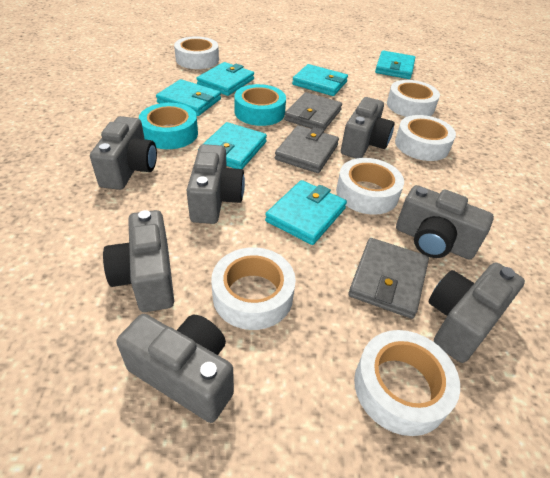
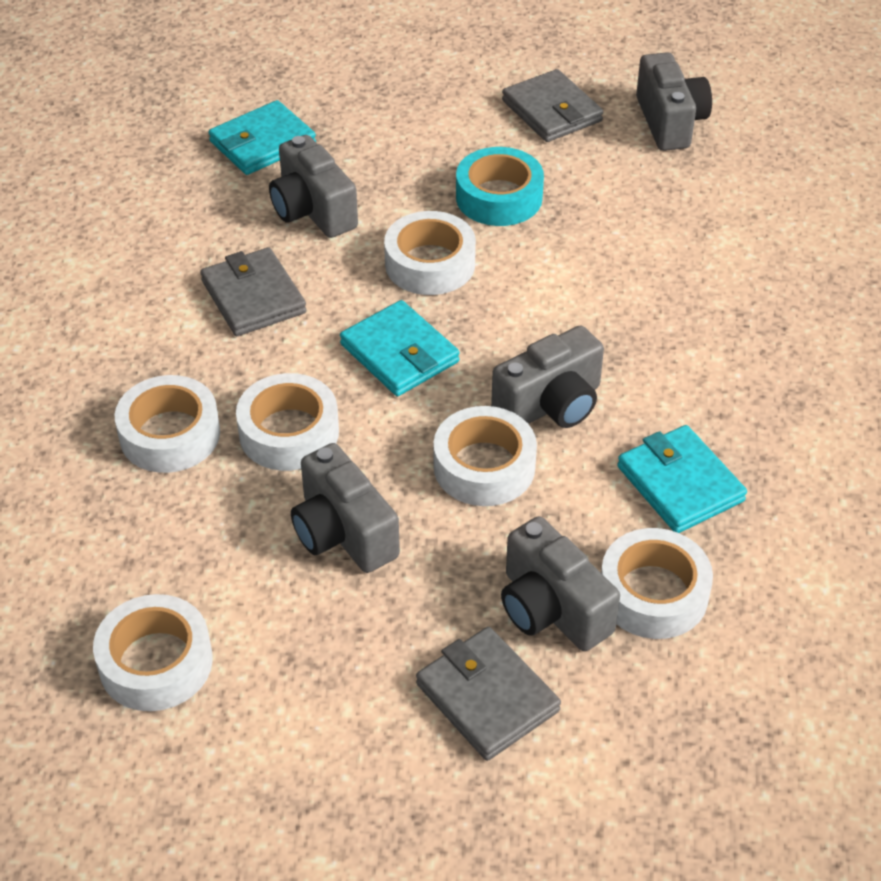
grey camera: 7 -> 5
turquoise tape: 2 -> 1
turquoise wallet: 6 -> 3

